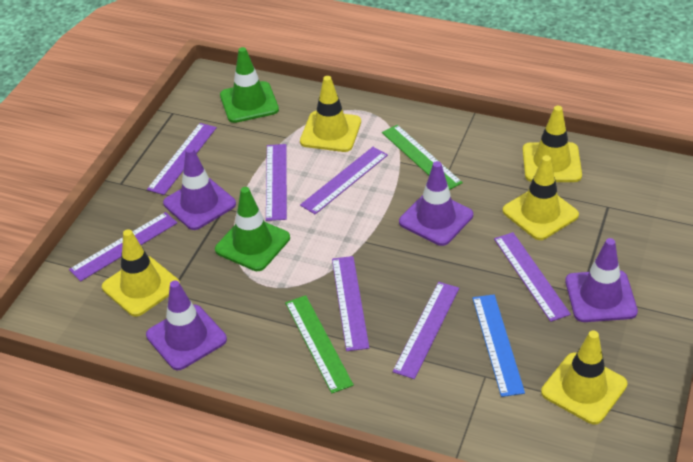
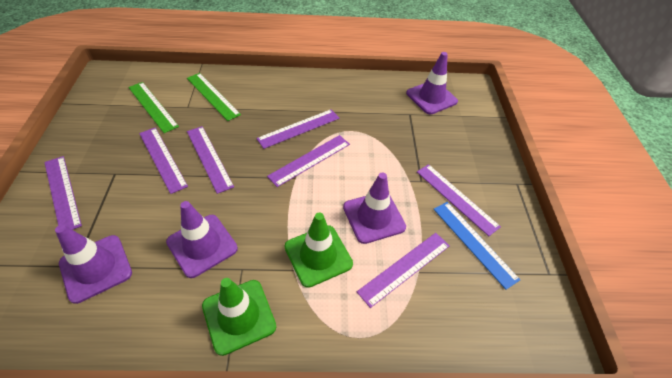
yellow traffic cone: 5 -> 0

